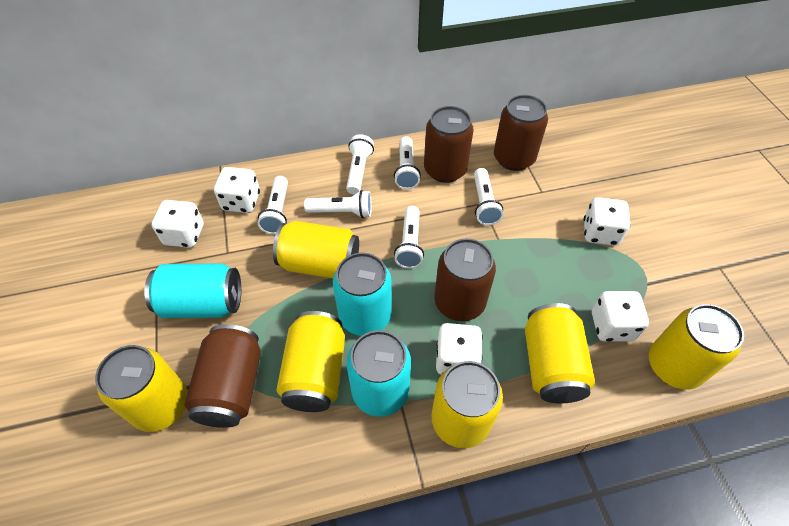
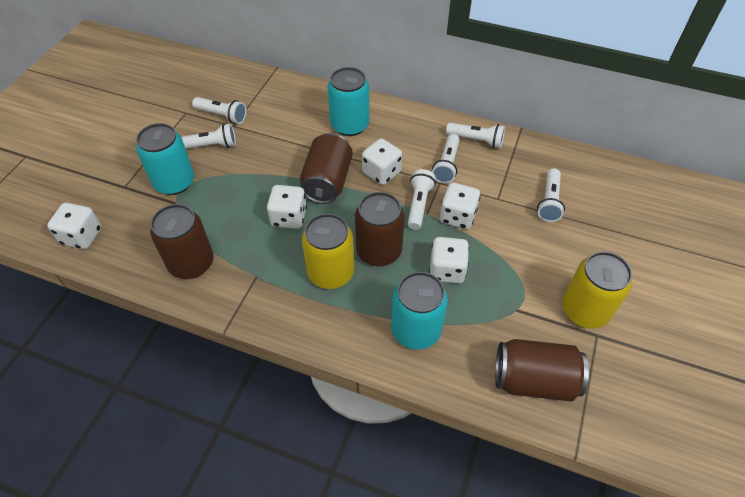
yellow can: 6 -> 2

